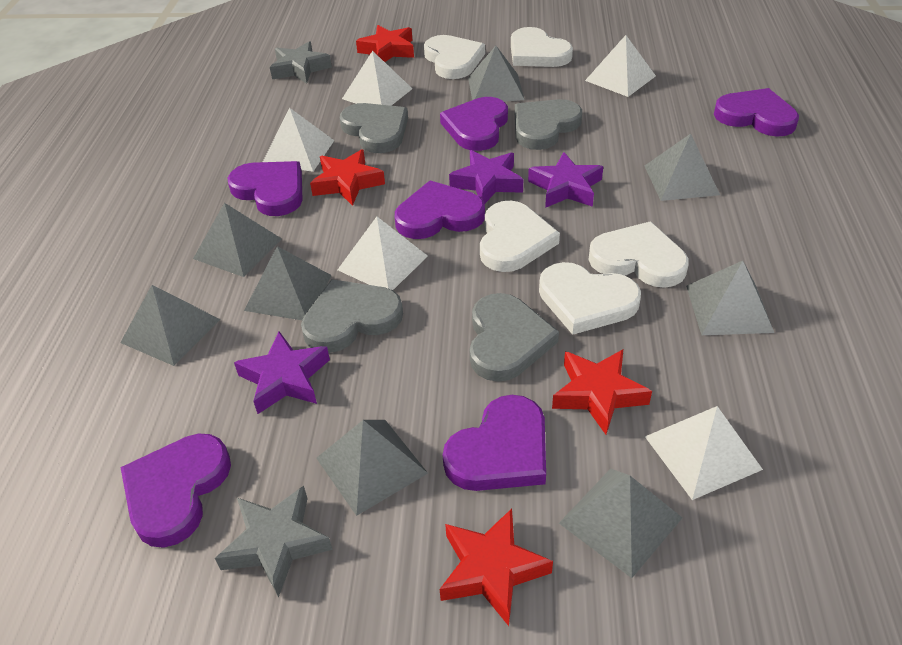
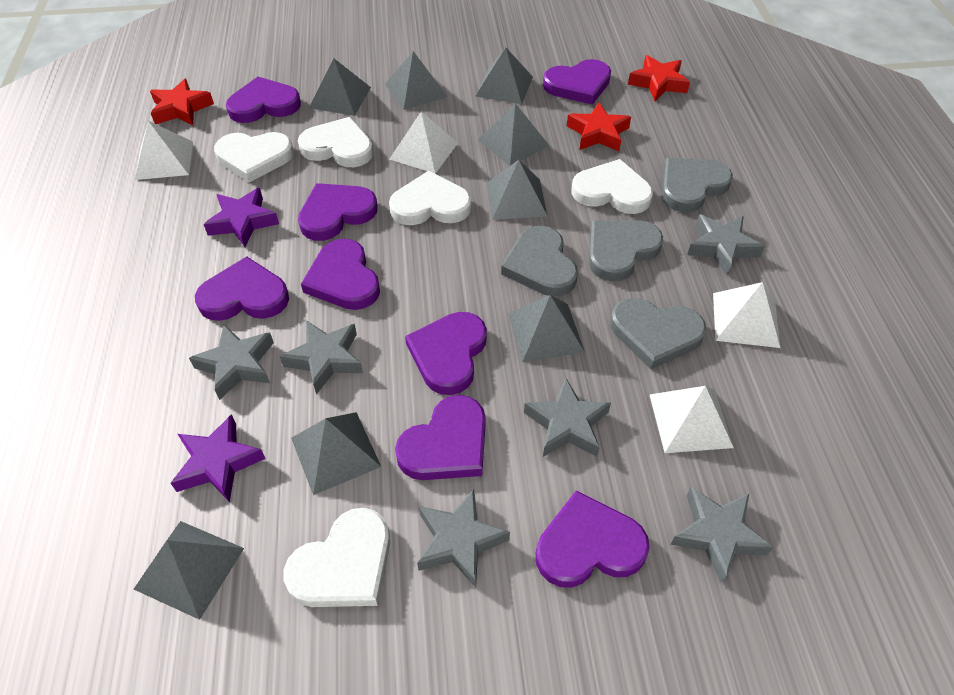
grey star: 2 -> 6
purple heart: 6 -> 8
purple star: 3 -> 2
red star: 4 -> 3
white pyramid: 5 -> 4

